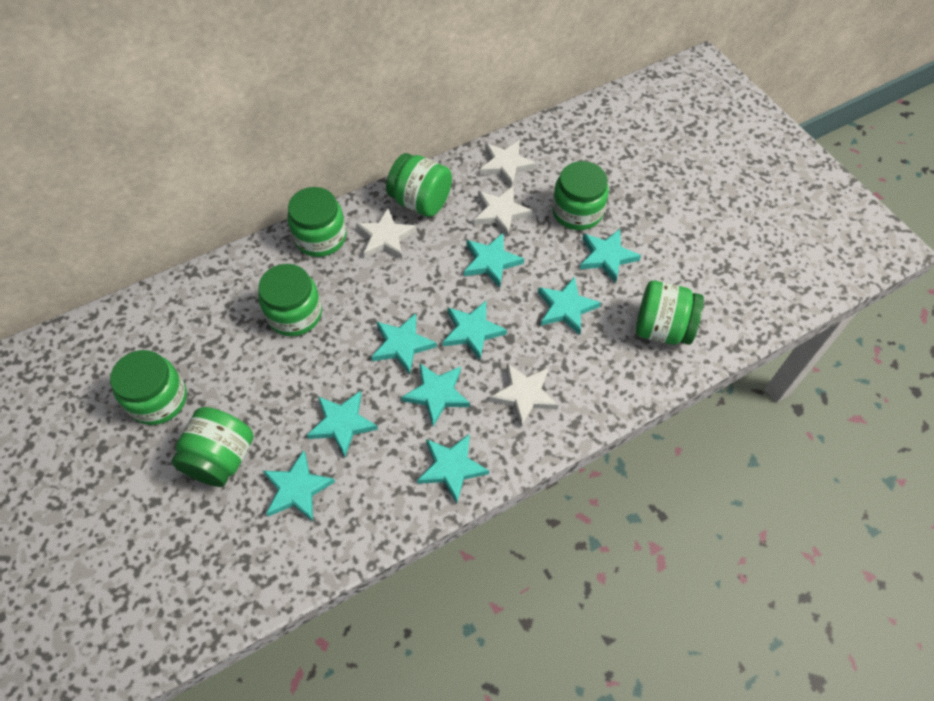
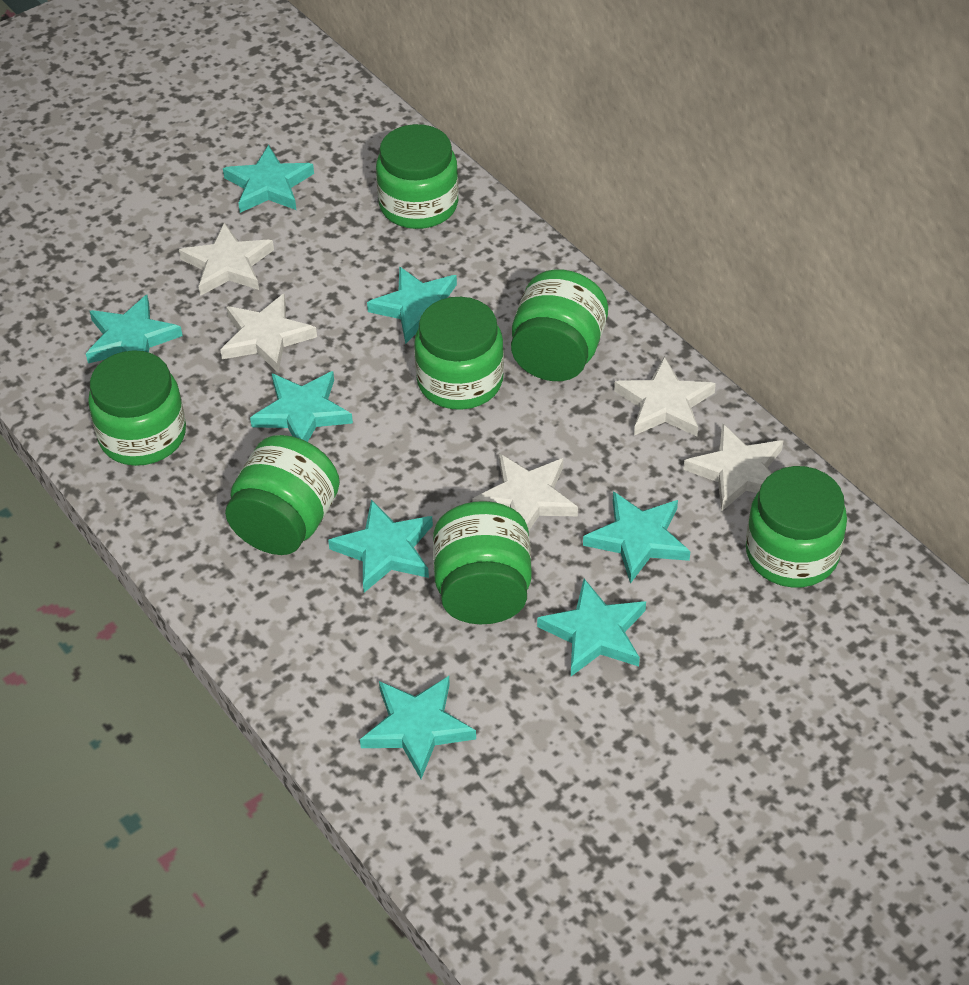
turquoise star: 9 -> 8
white star: 4 -> 5

